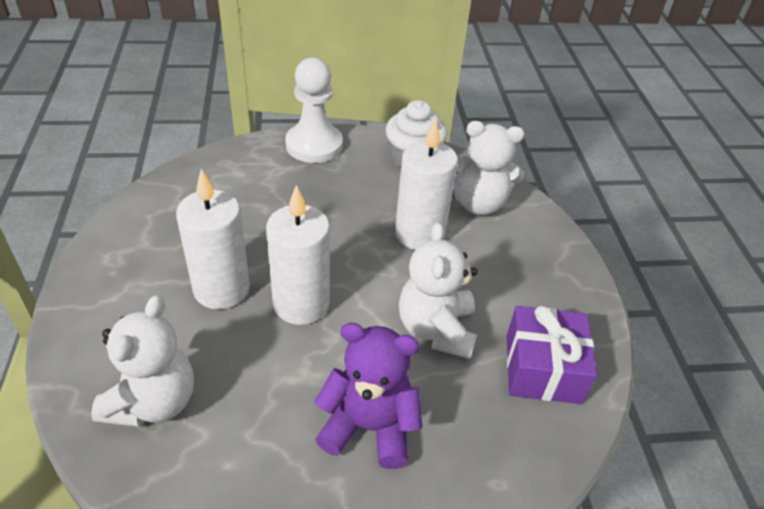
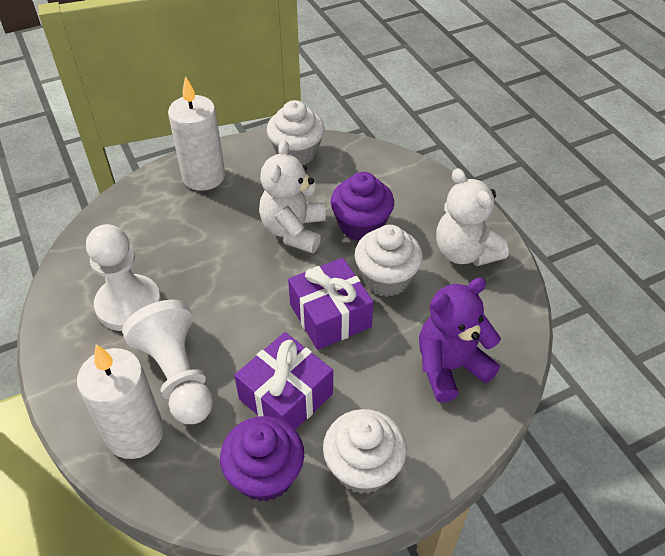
purple cupcake: 0 -> 2
purple gift: 1 -> 2
white candle: 3 -> 2
white cupcake: 1 -> 3
white pawn: 1 -> 2
white teddy bear: 3 -> 2

